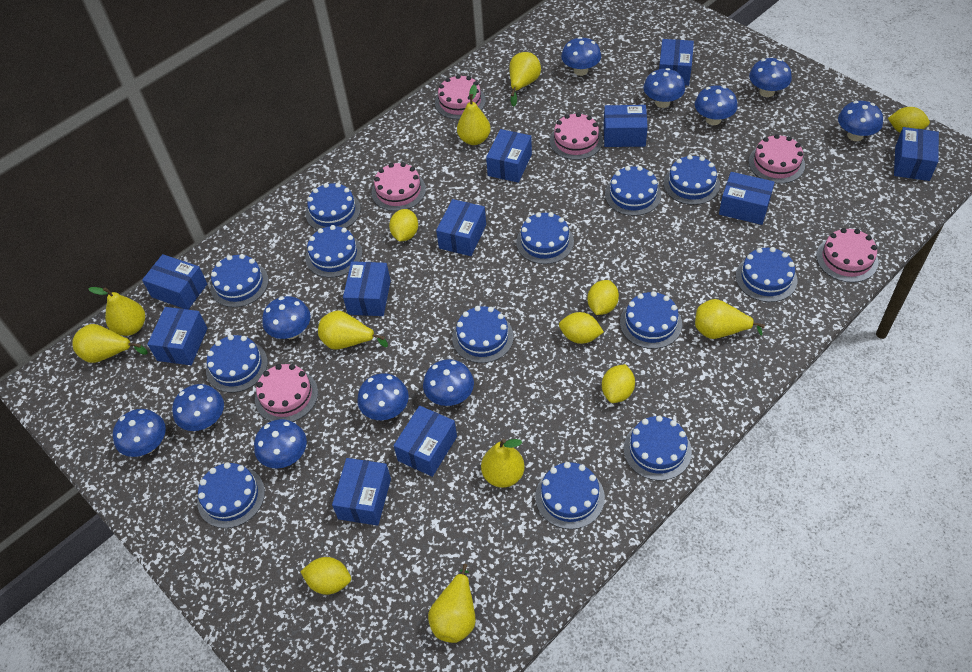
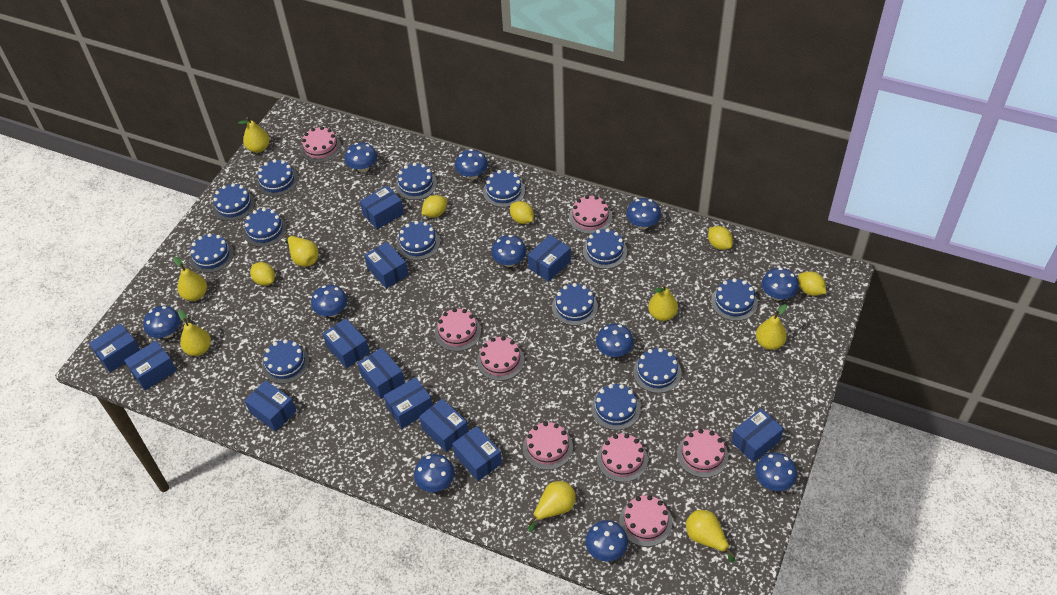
blue box: 11 -> 12
pink cake: 6 -> 8
yellow lemon: 6 -> 5

